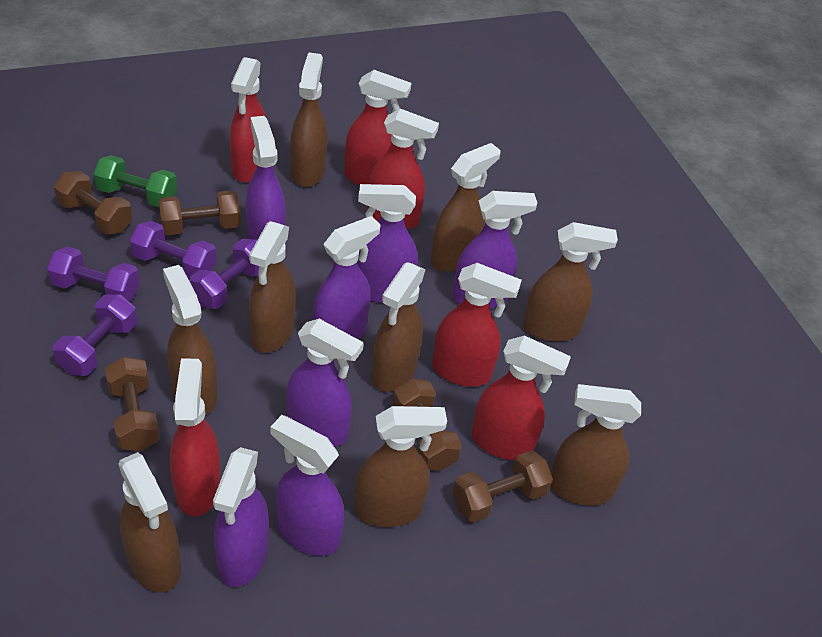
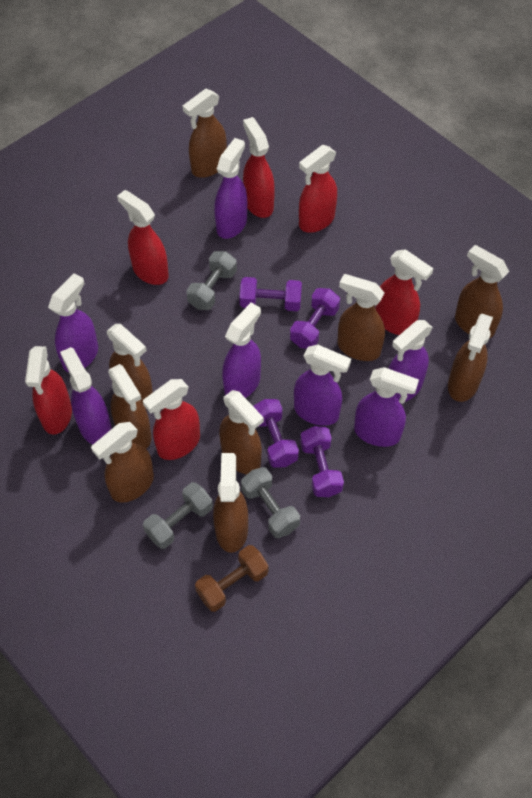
brown dumbbell: 5 -> 1
green dumbbell: 1 -> 0
grey dumbbell: 0 -> 3

